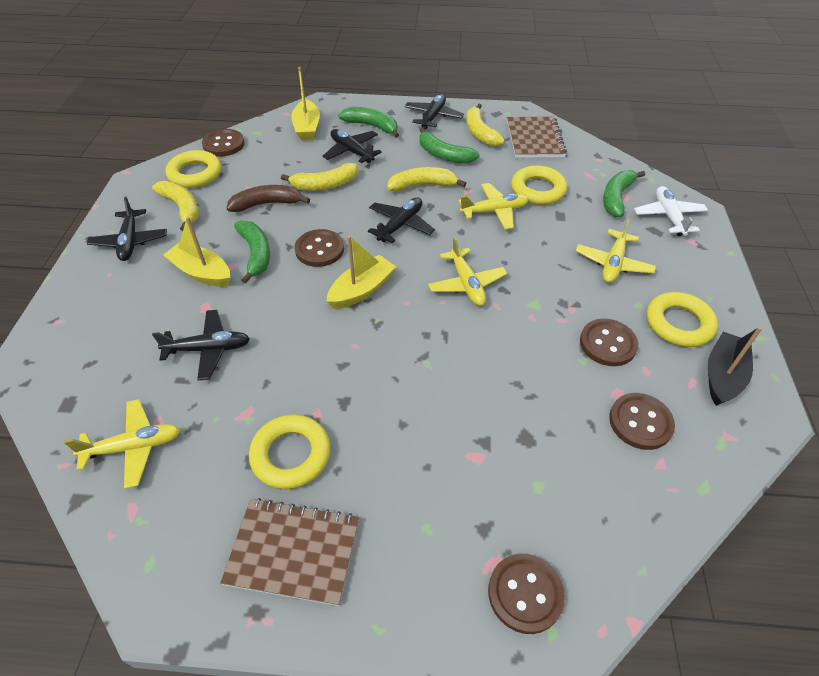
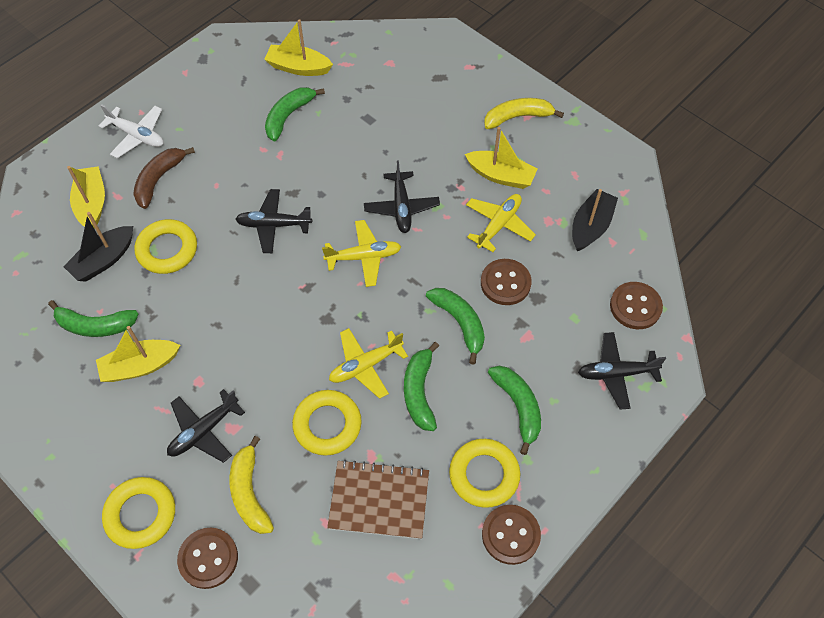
black boat: 1 -> 2
black plane: 5 -> 4
brown button: 5 -> 4
brown notebook: 2 -> 1
green banana: 4 -> 5
yellow banana: 4 -> 2
yellow boat: 3 -> 4
yellow plane: 4 -> 3

